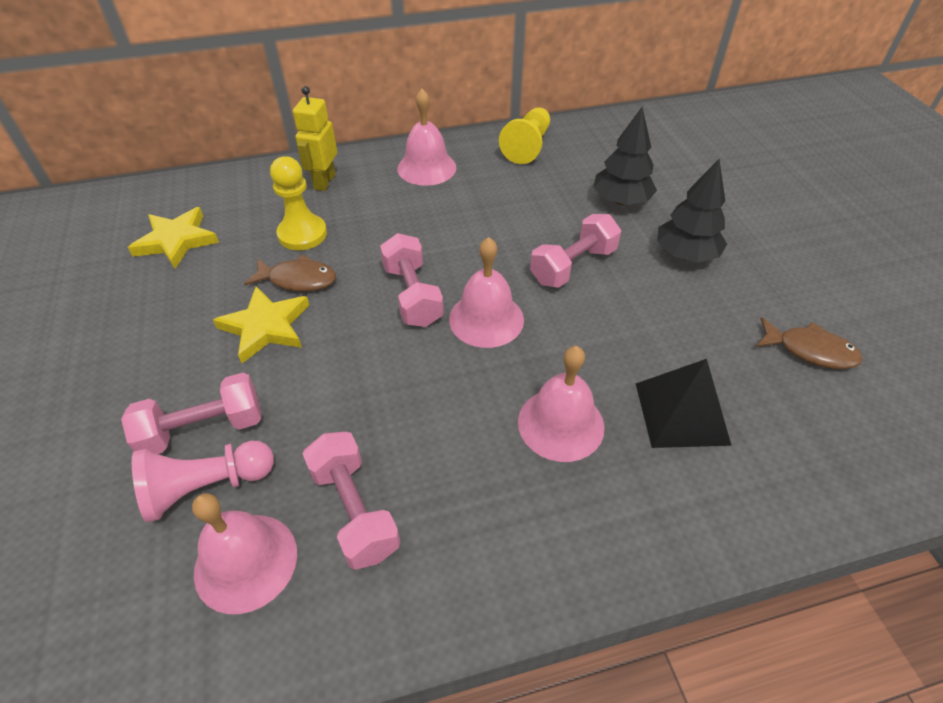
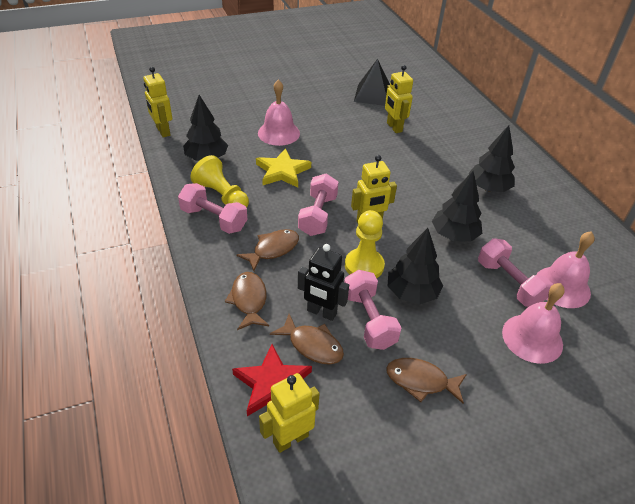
black robot: 0 -> 1
black tree: 2 -> 4
brown fish: 2 -> 4
pink bell: 4 -> 3
pink pawn: 1 -> 0
red star: 0 -> 1
yellow robot: 1 -> 4
yellow star: 2 -> 1

